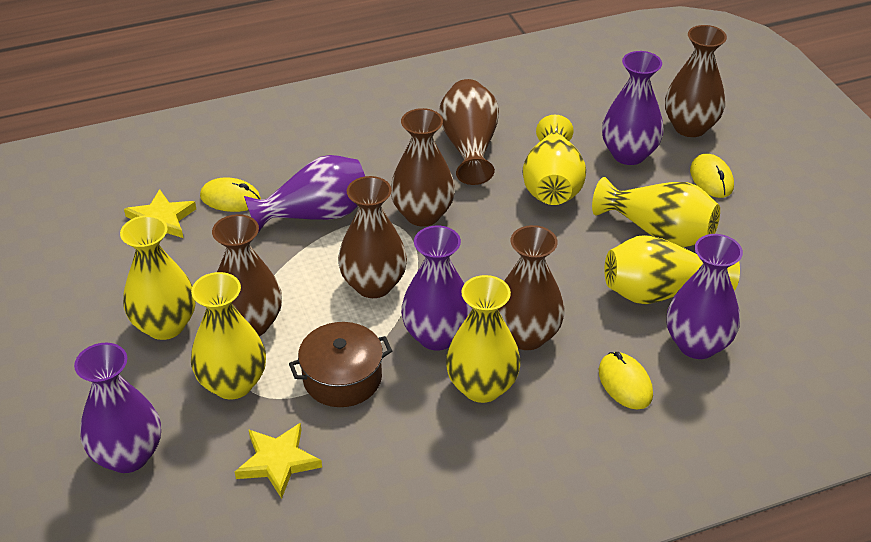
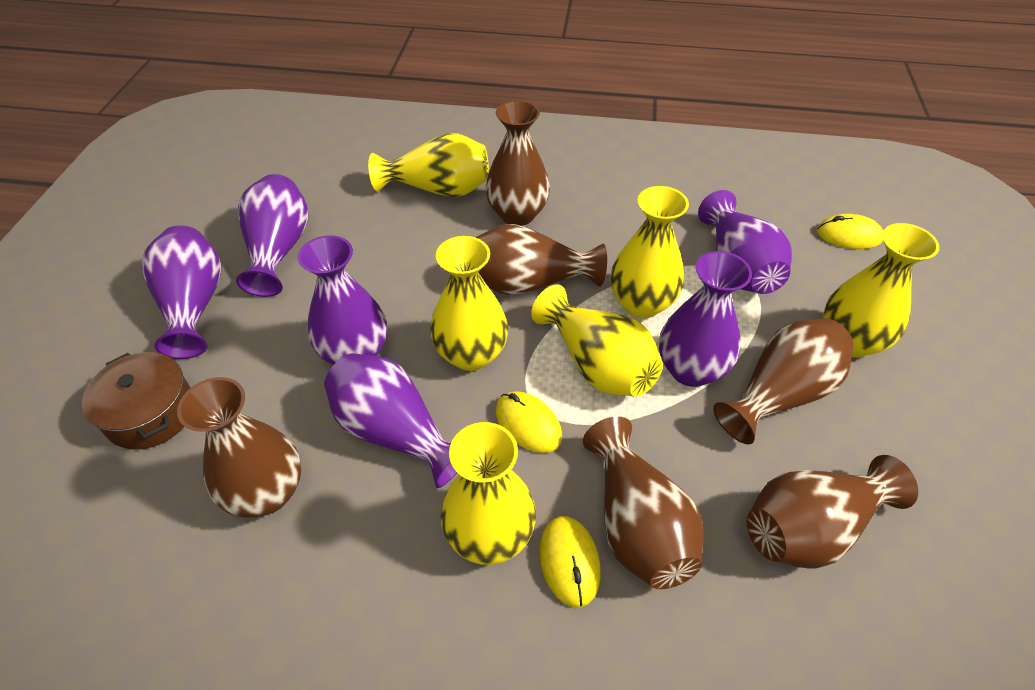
purple vase: 5 -> 6
yellow star: 2 -> 0

